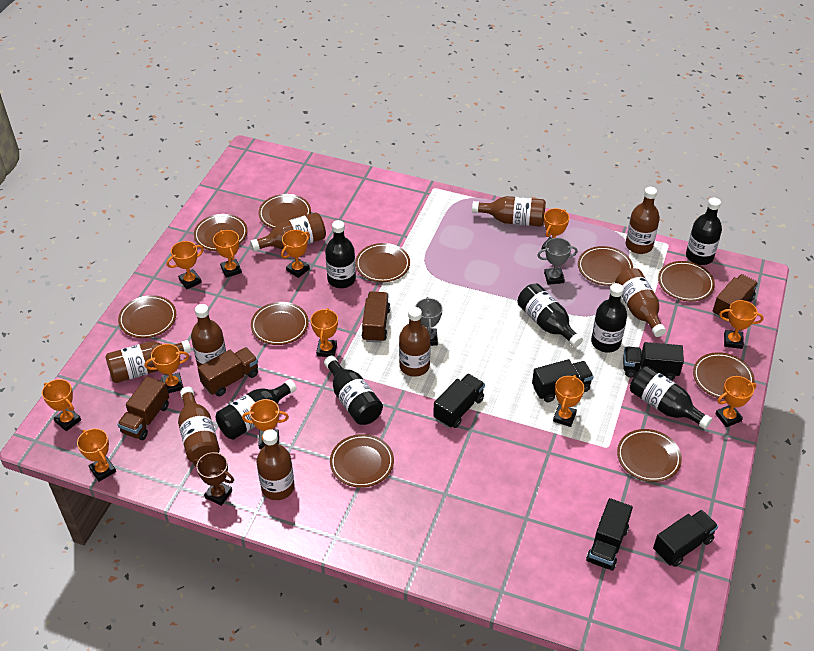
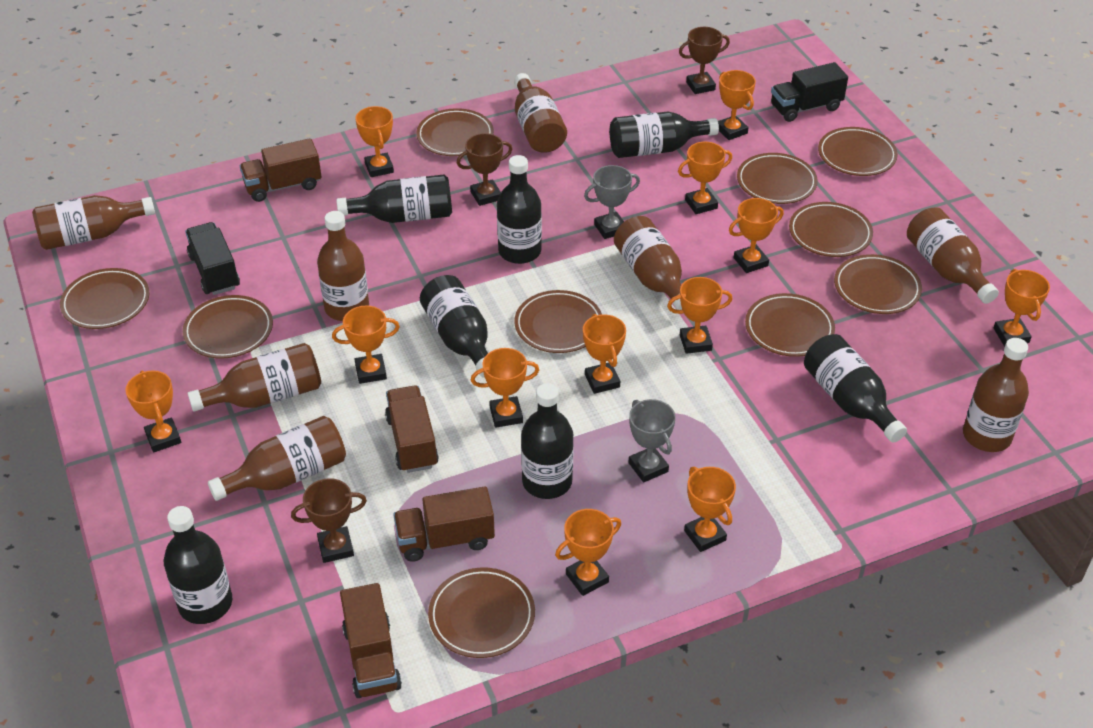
black truck: 5 -> 2
brown bottle: 9 -> 8
brown trophy: 1 -> 3

